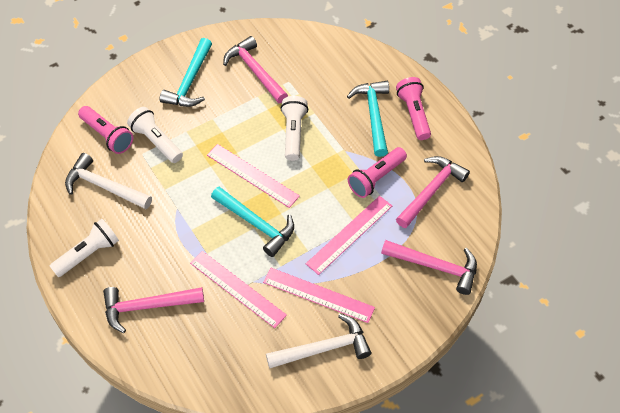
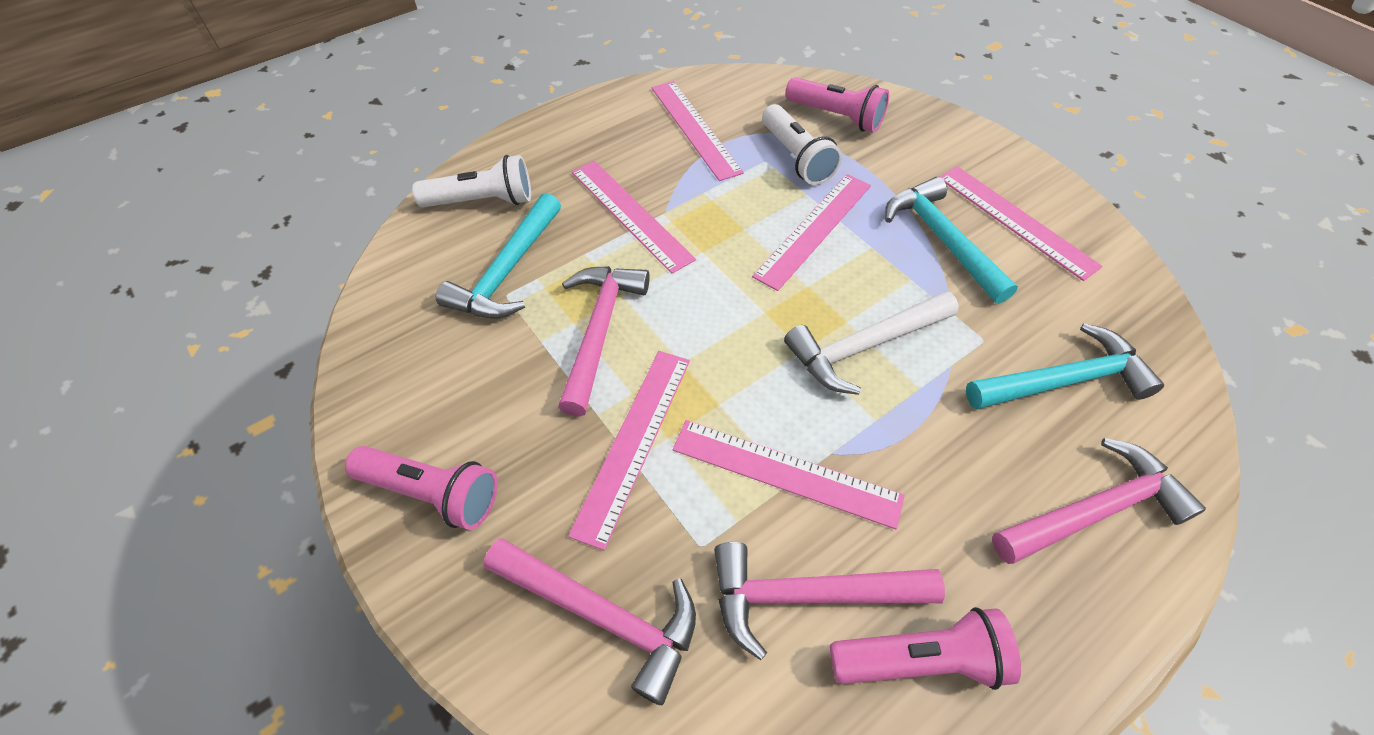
pink ruler: 4 -> 6
white flashlight: 3 -> 2
white hammer: 2 -> 1

